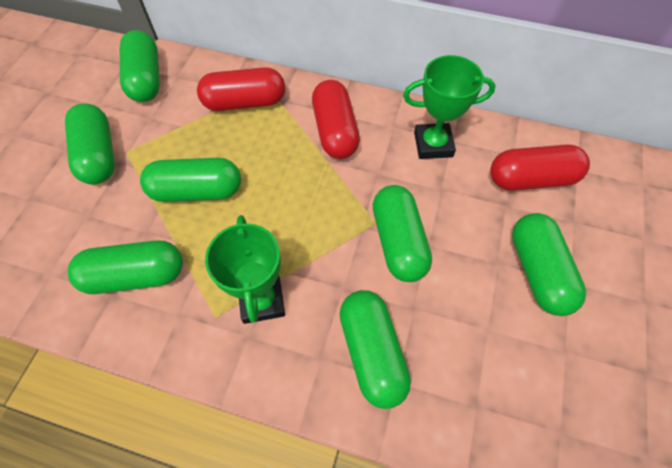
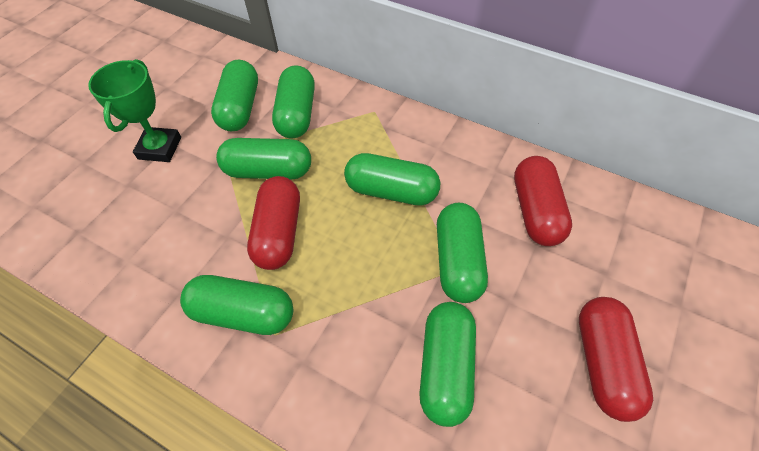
green trophy: 2 -> 1

